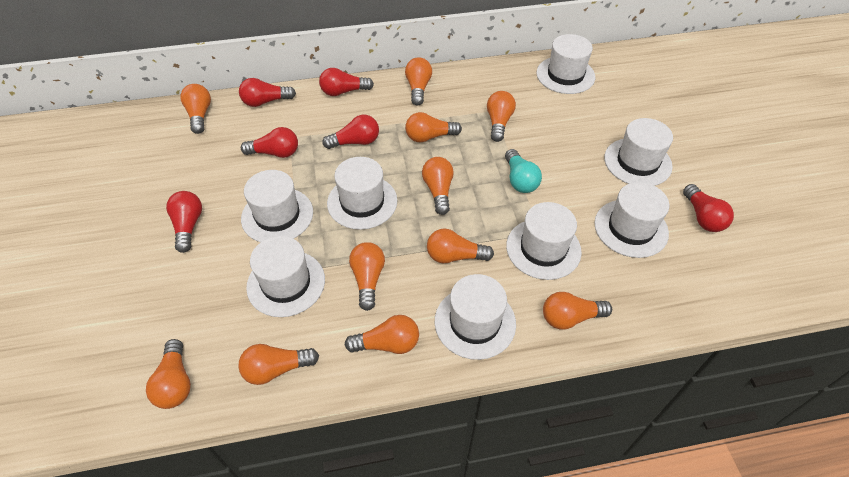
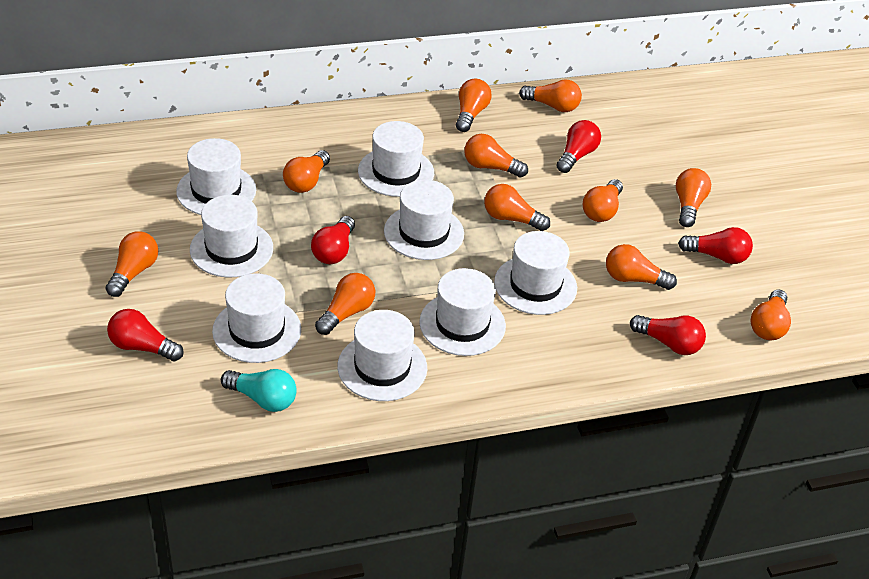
red light bulb: 6 -> 5

